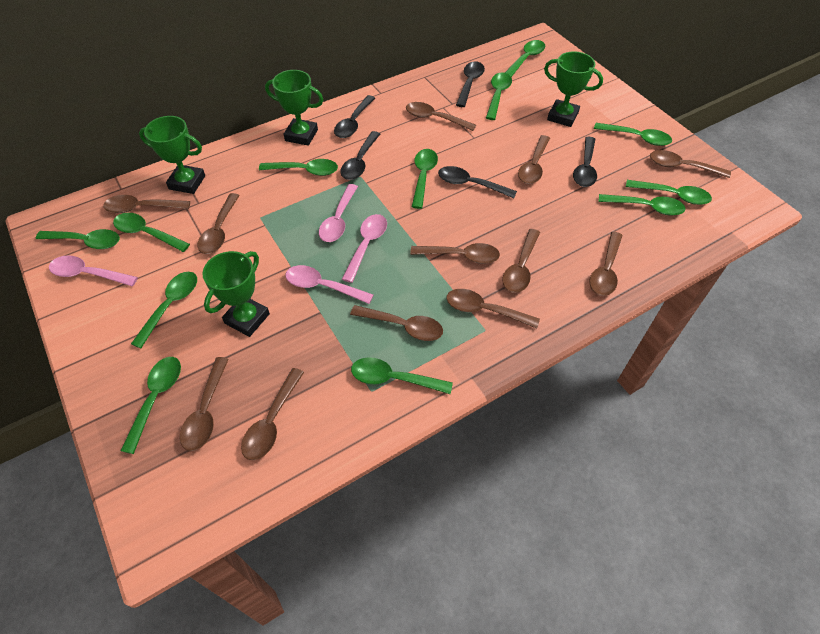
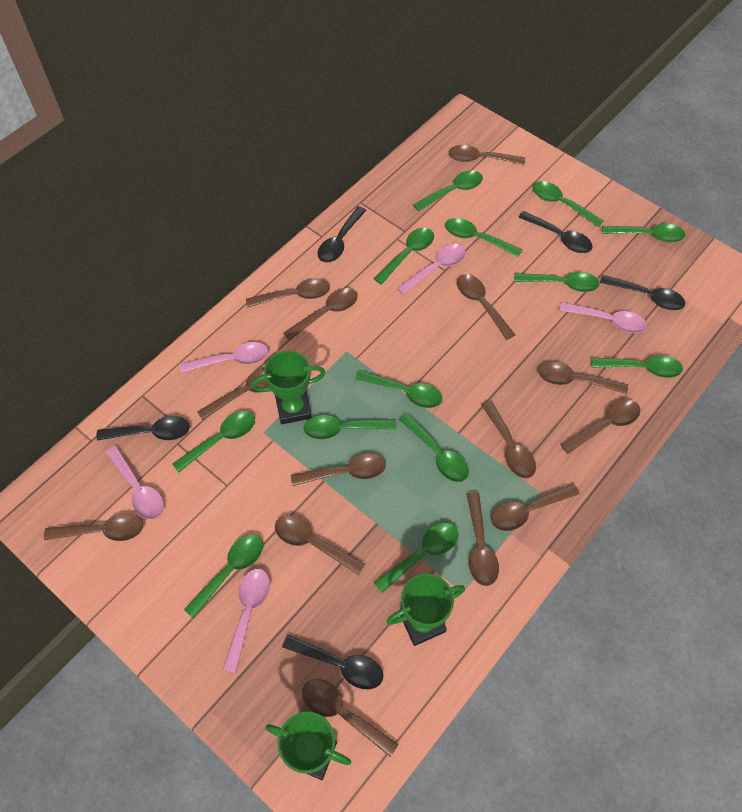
brown spoon: 12 -> 14
green spoon: 12 -> 13
green trophy: 4 -> 3
pink spoon: 4 -> 5

